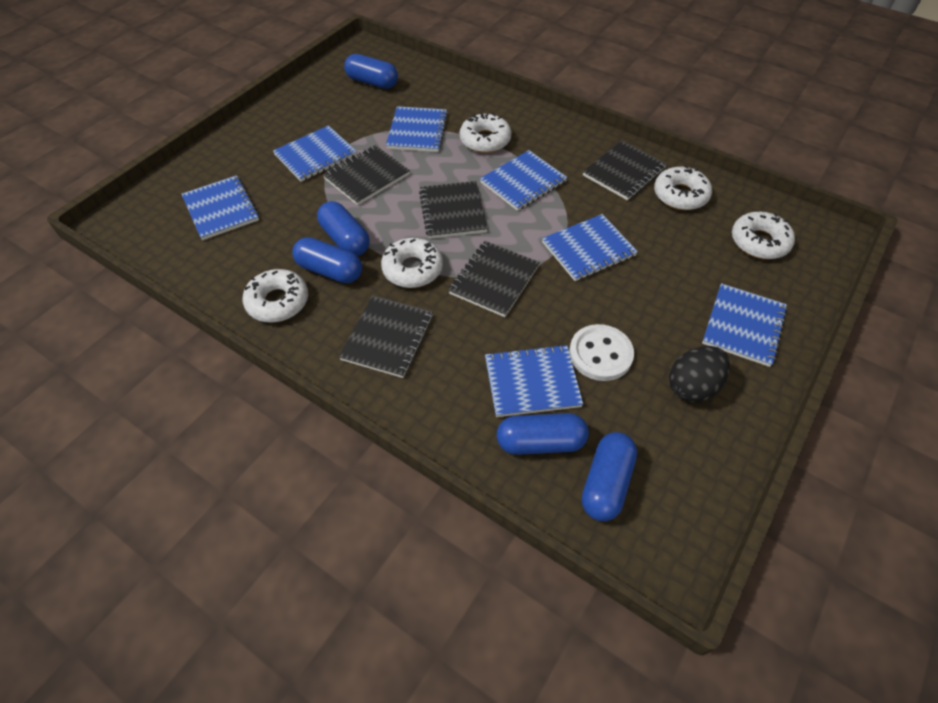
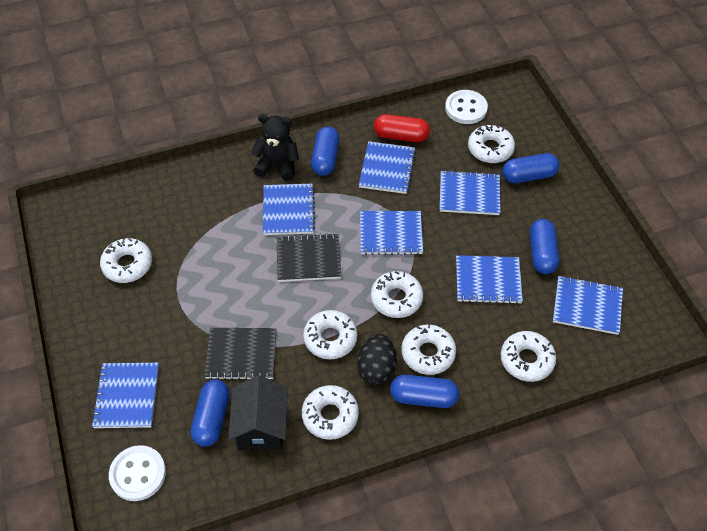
black house: 0 -> 1
black notebook: 5 -> 2
black teddy bear: 0 -> 1
red capsule: 0 -> 1
white button: 1 -> 2
white donut: 5 -> 7

